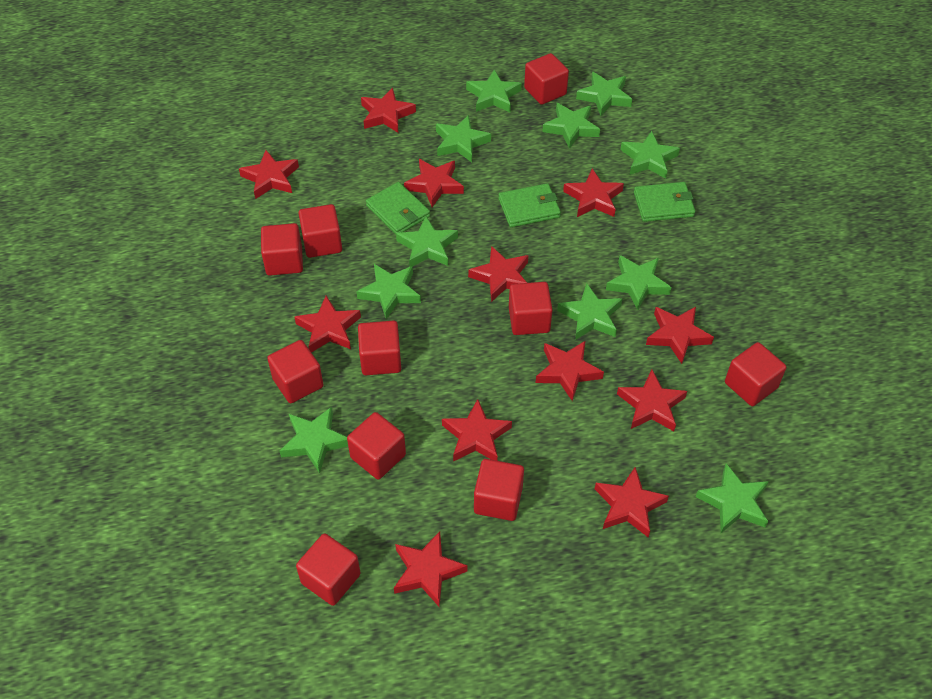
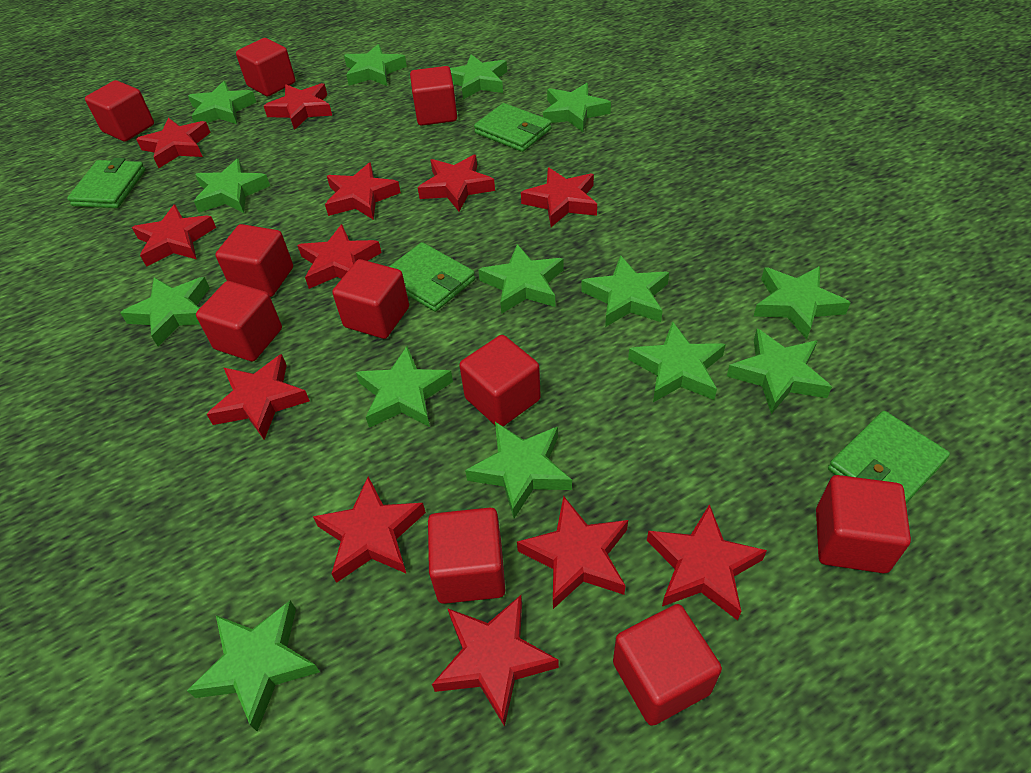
green star: 11 -> 14
green wallet: 3 -> 4

